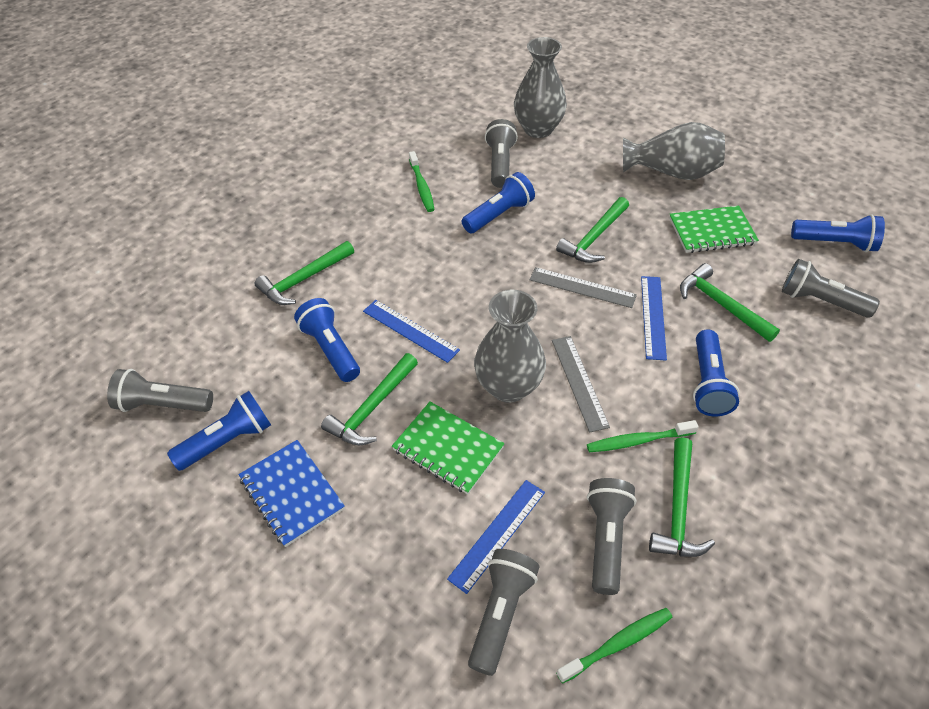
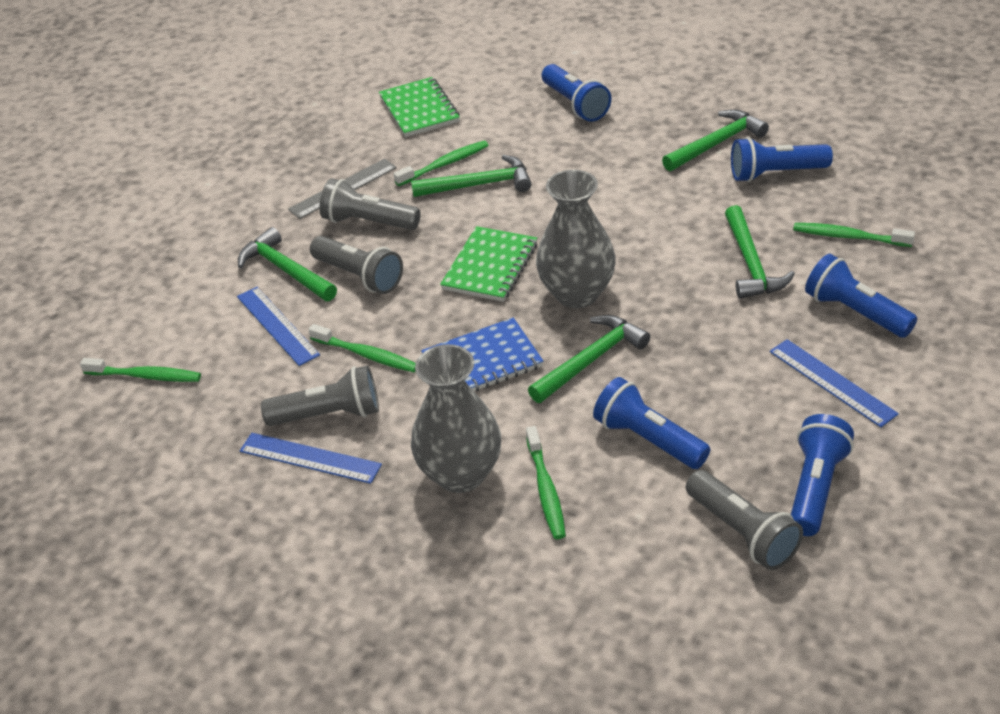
green toothbrush: 3 -> 5
grey flashlight: 5 -> 4
grey ruler: 2 -> 1
grey vase: 3 -> 2

